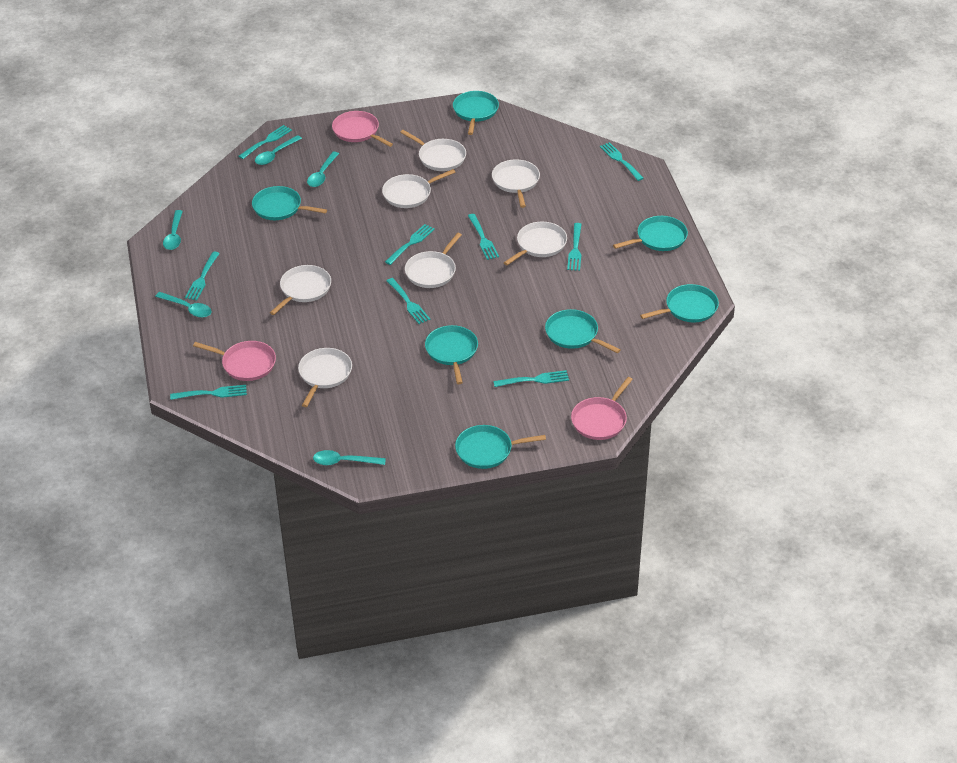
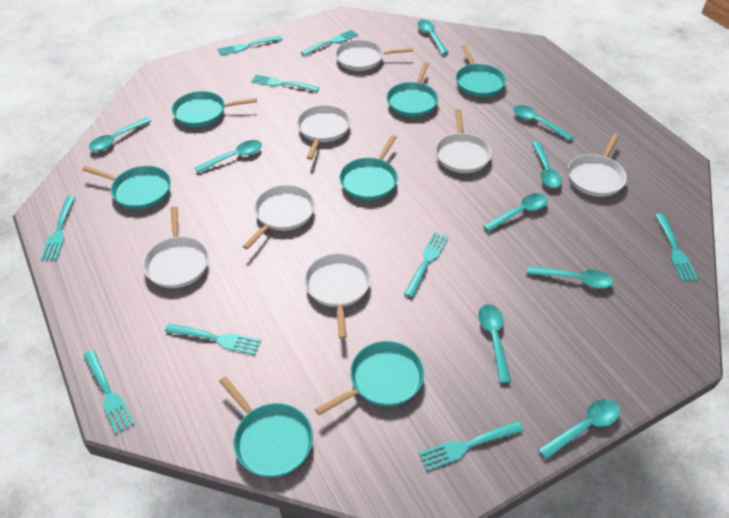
pink pan: 3 -> 0
turquoise spoon: 5 -> 9

